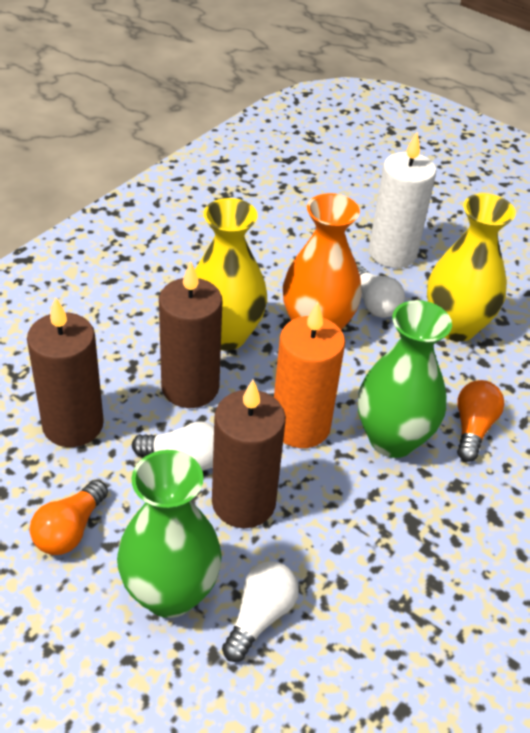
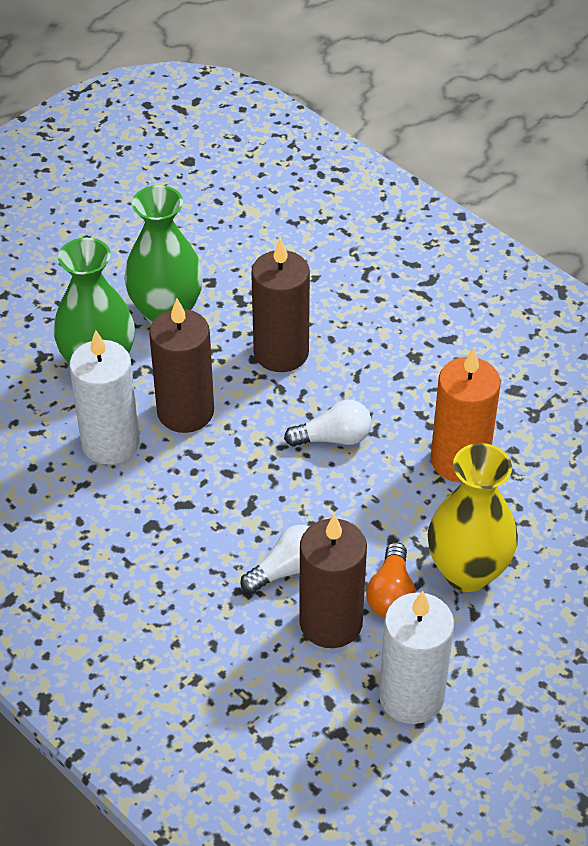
orange light bulb: 2 -> 1
orange vase: 1 -> 0
white candle: 1 -> 2
white light bulb: 3 -> 2
yellow vase: 2 -> 1

